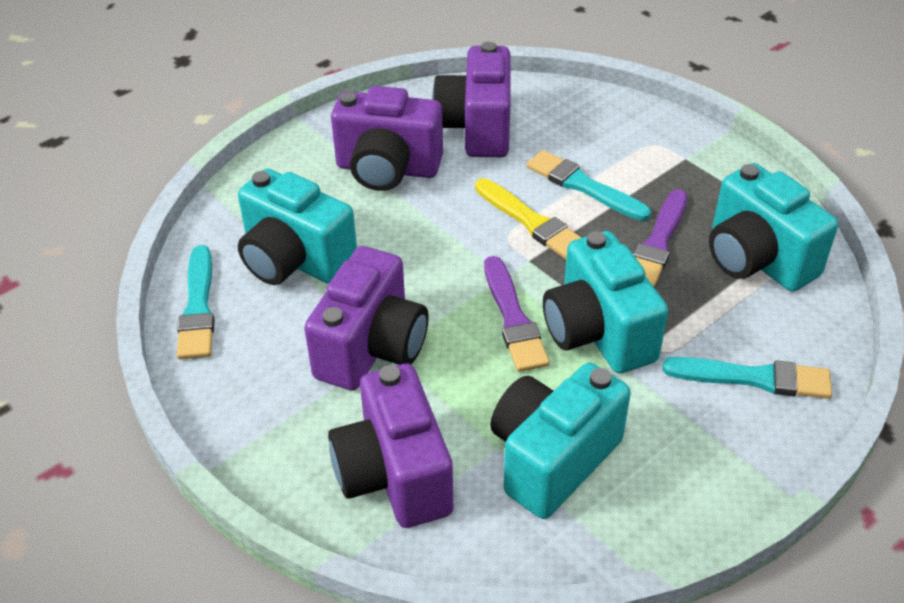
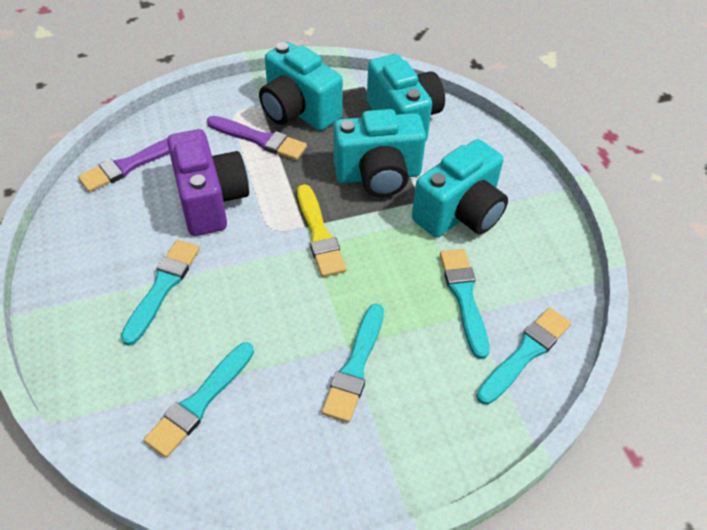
purple camera: 4 -> 1
turquoise brush: 3 -> 5

